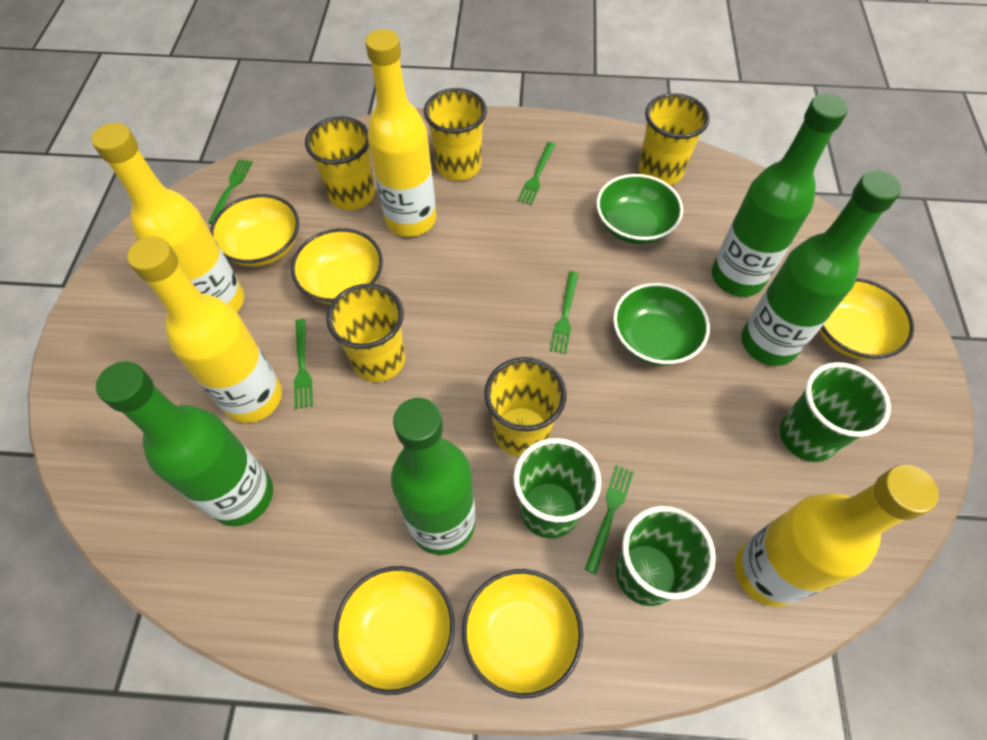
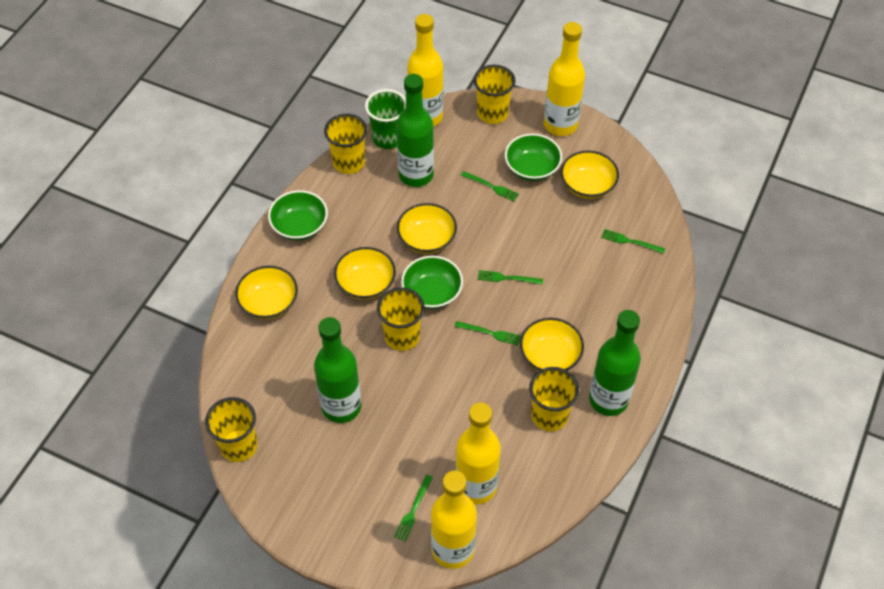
green bottle: 4 -> 3
green bowl: 2 -> 3
green cup: 3 -> 1

